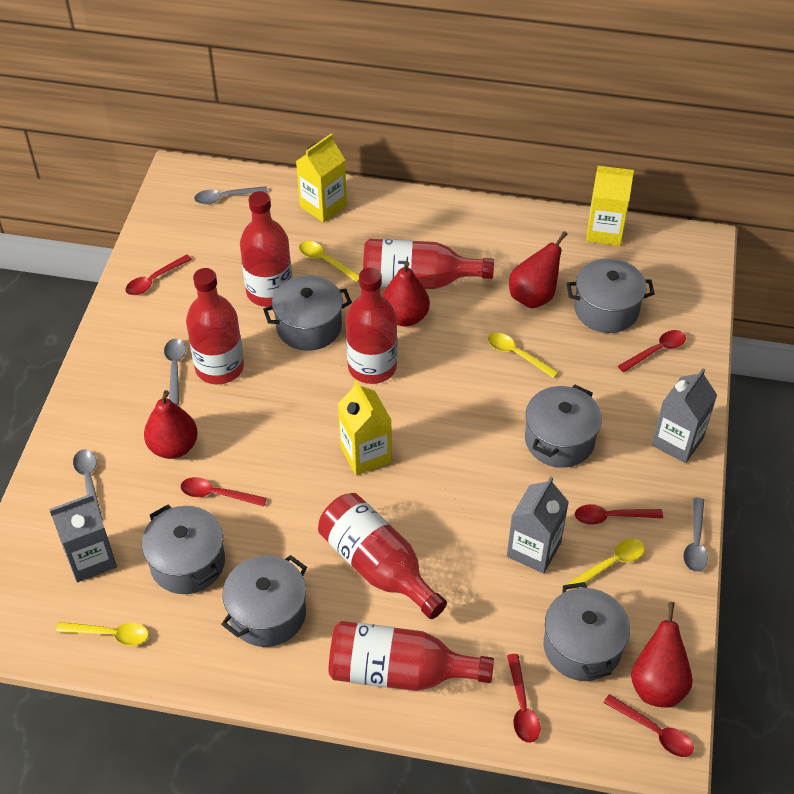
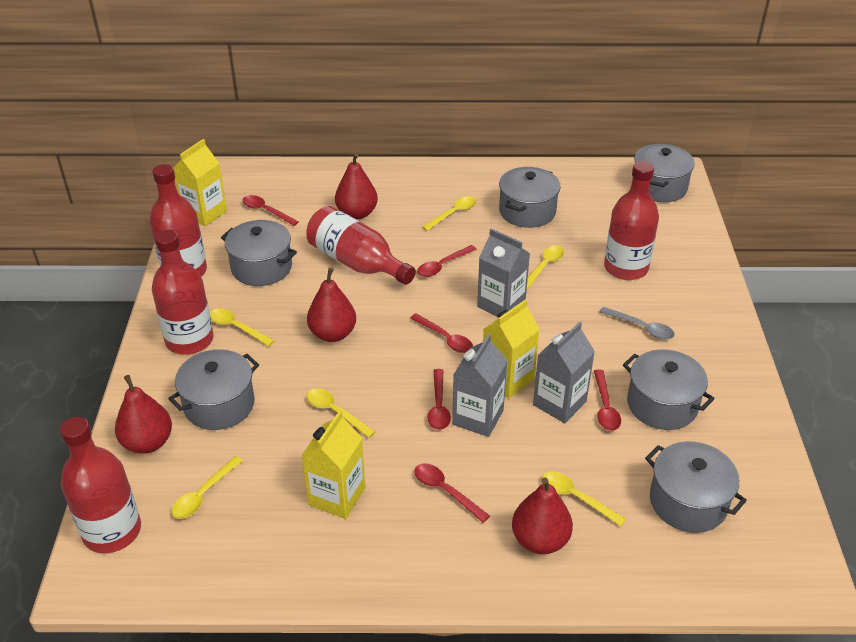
grey spoon: 4 -> 1
red bottle: 6 -> 5
yellow spoon: 4 -> 6

